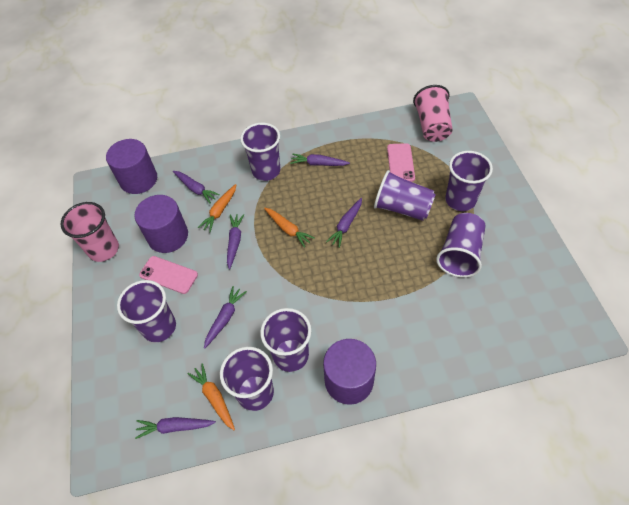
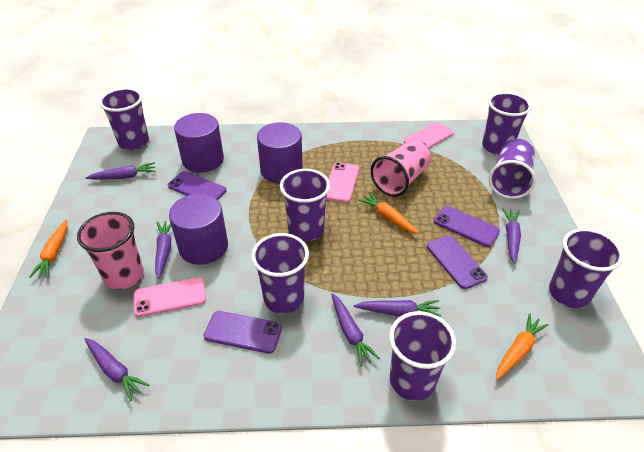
pink phone: 2 -> 3
purple phone: 0 -> 4

